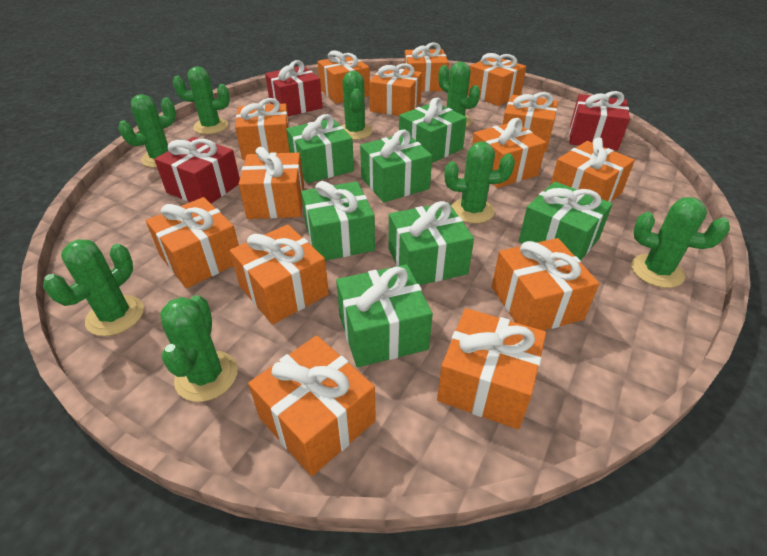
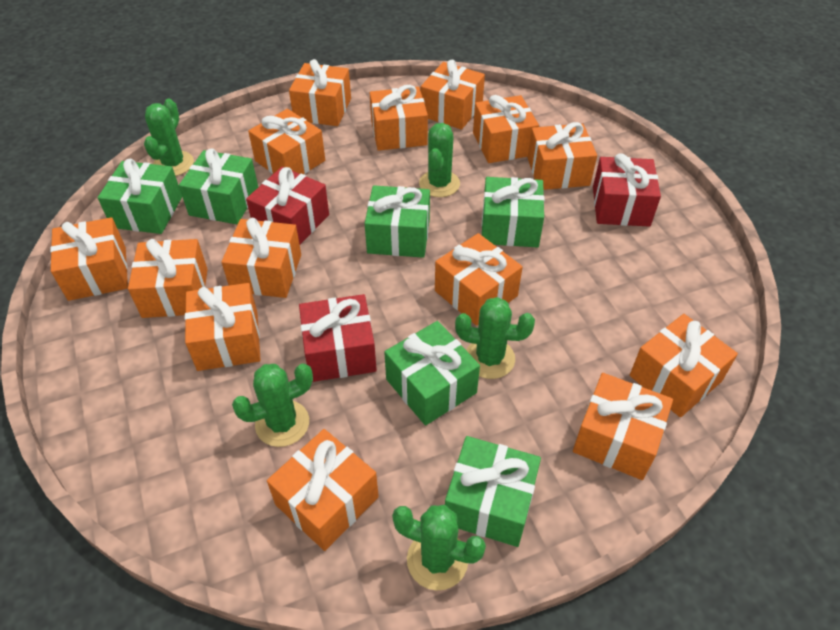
green cactus: 8 -> 5
green gift: 7 -> 6

